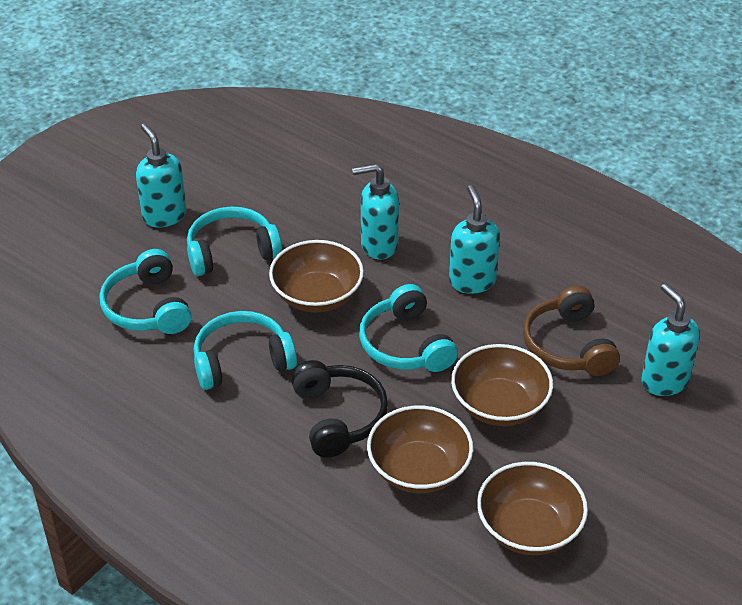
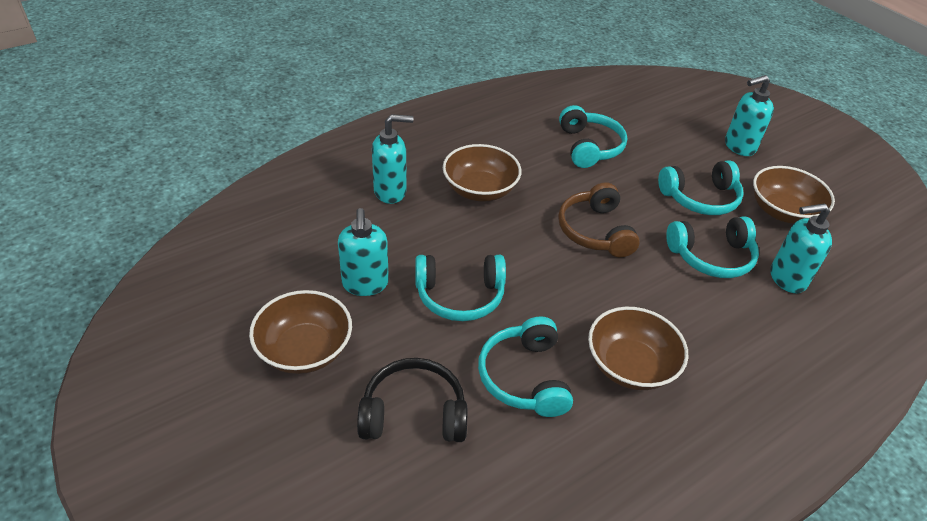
turquoise headphones: 4 -> 5

